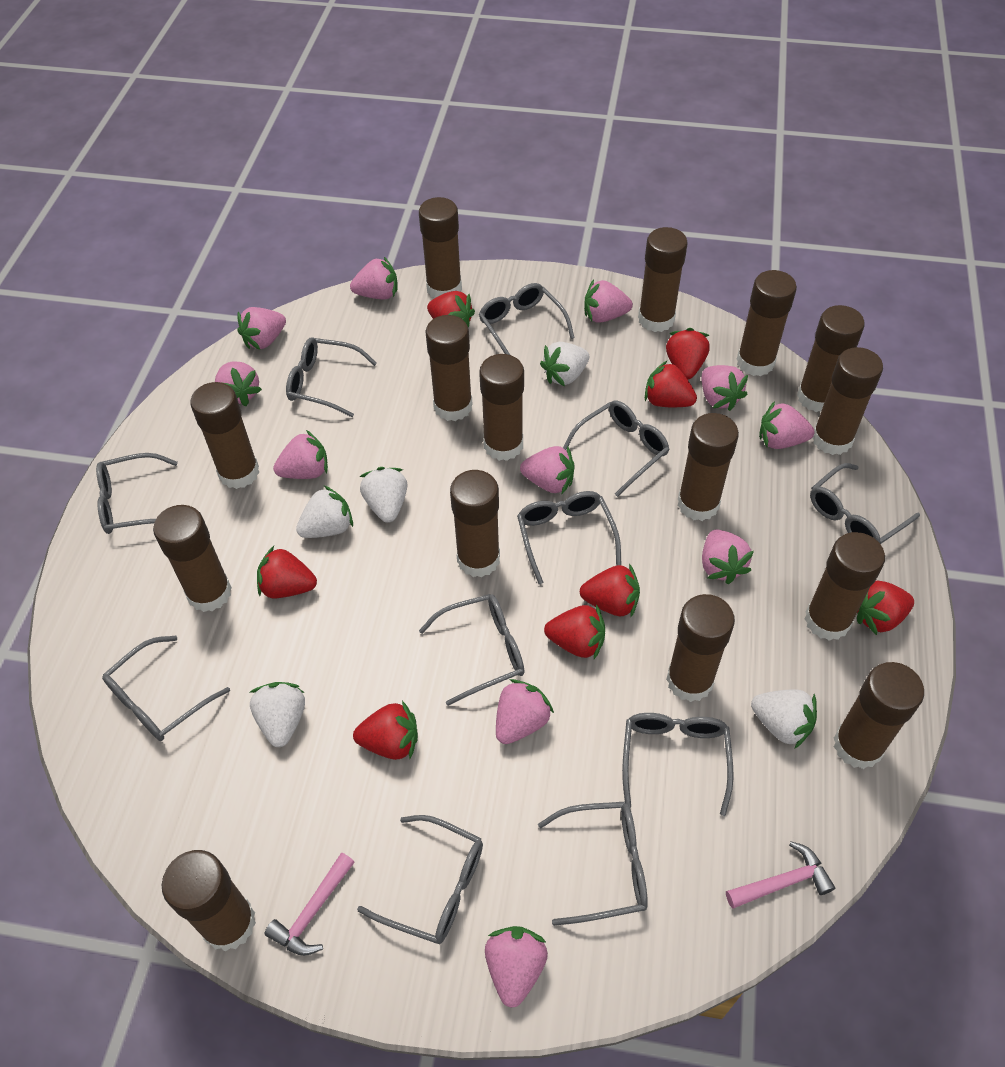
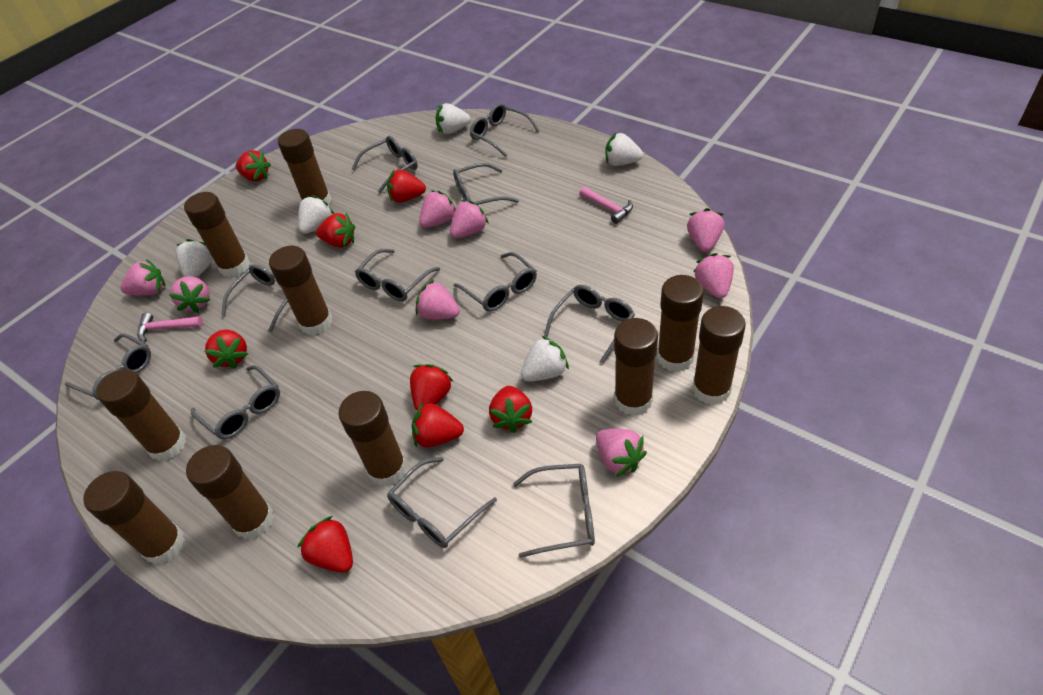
brown glue stick: 15 -> 10
pink strawberry: 11 -> 8

